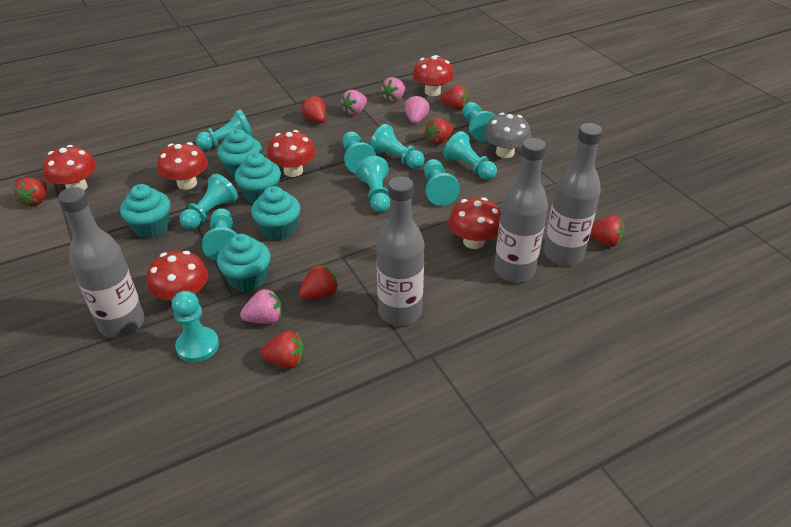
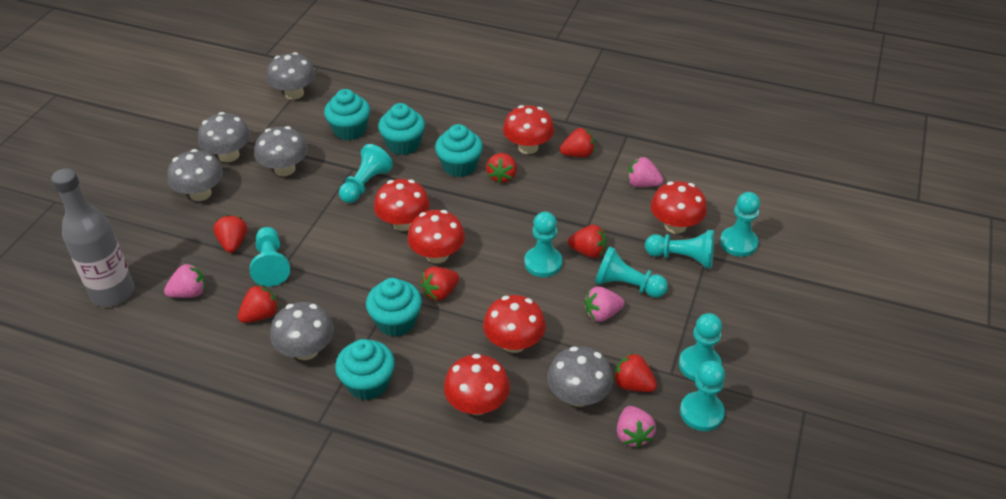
grey bottle: 4 -> 1
grey mushroom: 1 -> 6
turquoise pawn: 10 -> 8

